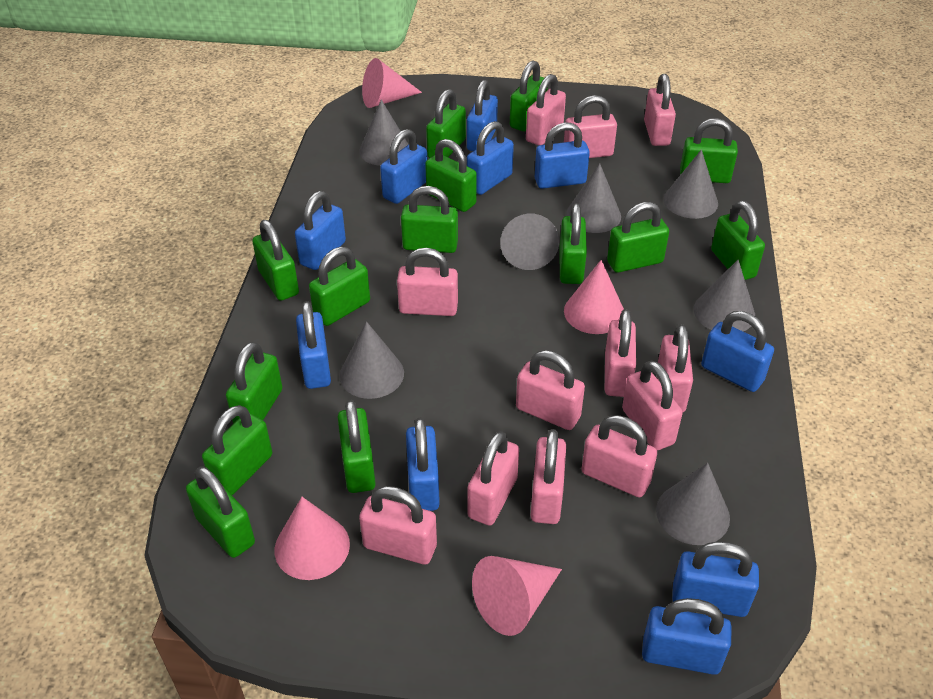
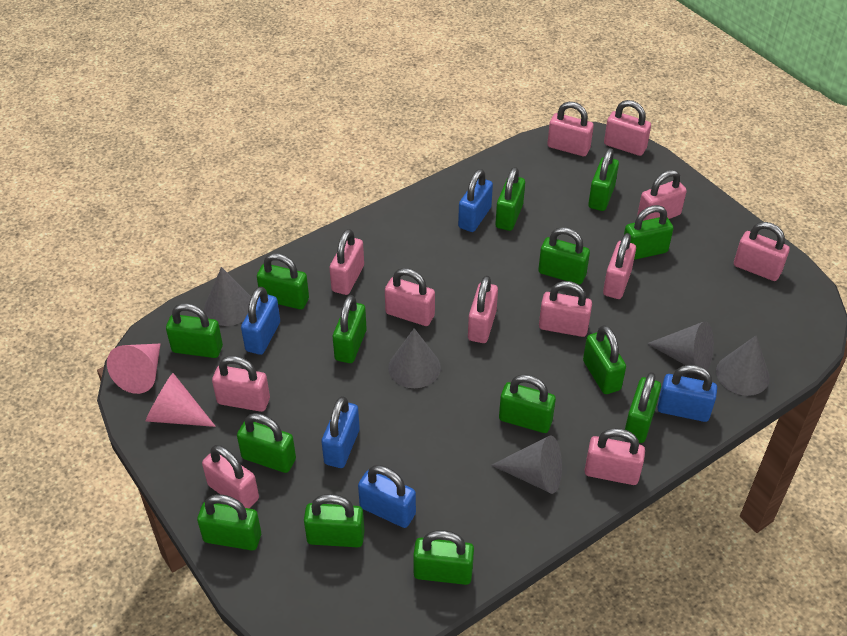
blue padlock: 10 -> 5
grey cone: 7 -> 5
pink cone: 4 -> 2

